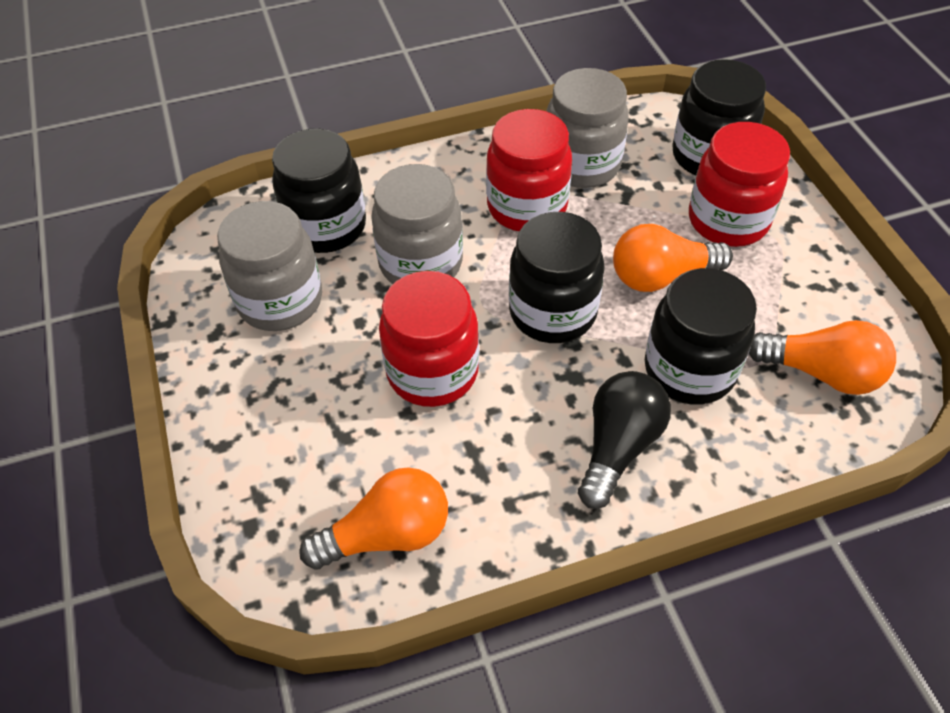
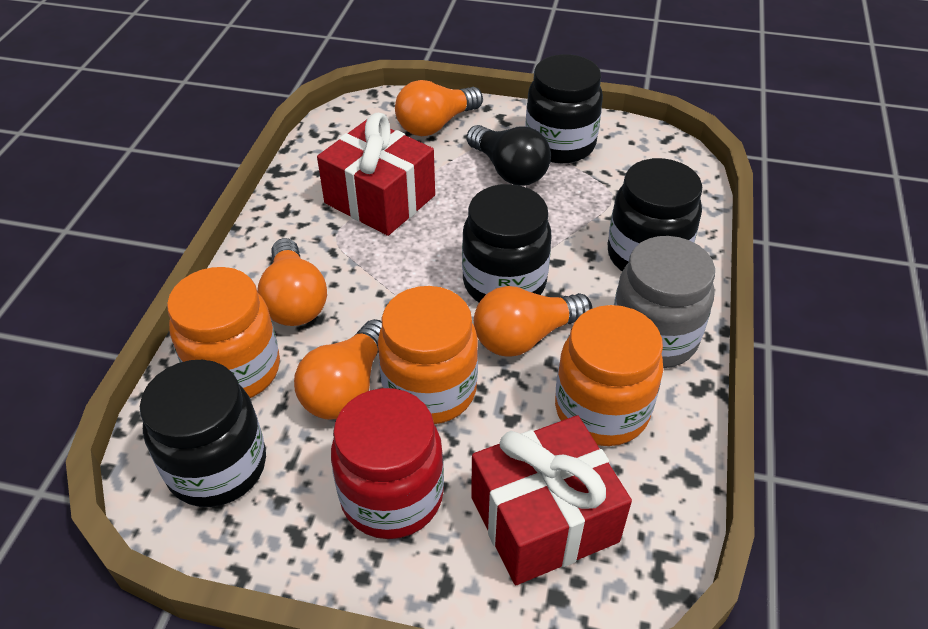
grey jar: 3 -> 1
orange jar: 0 -> 3
orange light bulb: 3 -> 4
red gift: 0 -> 2
red jar: 3 -> 1

